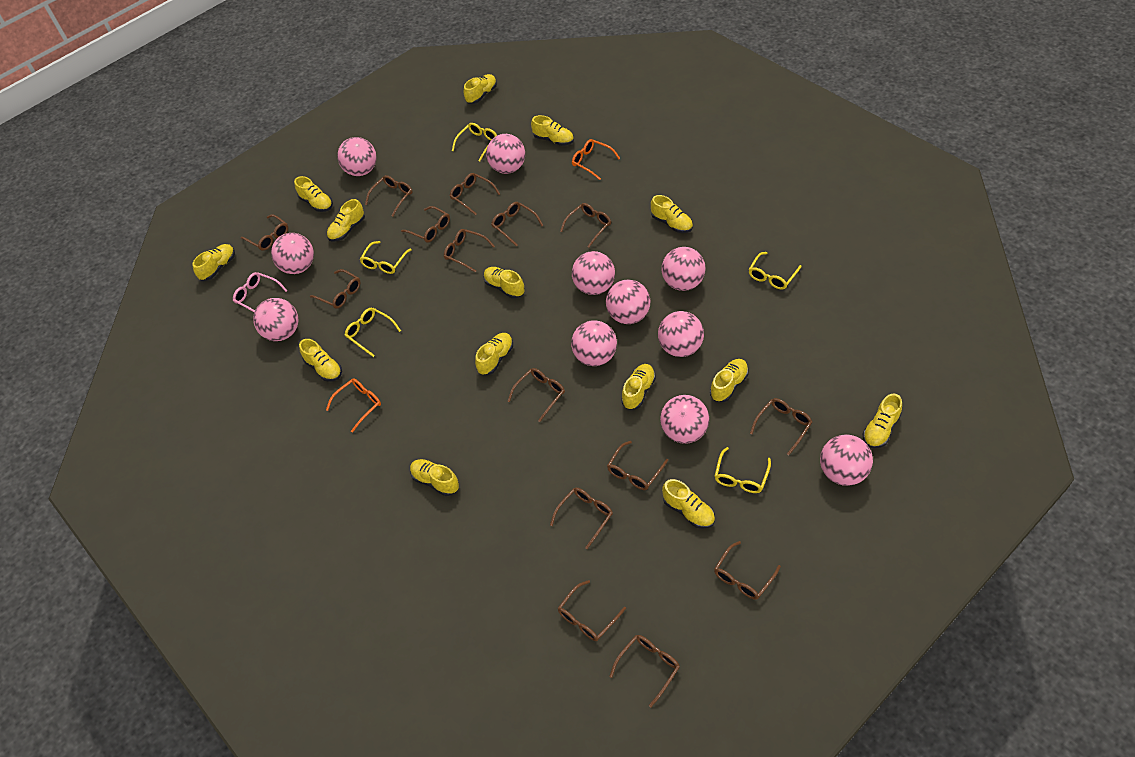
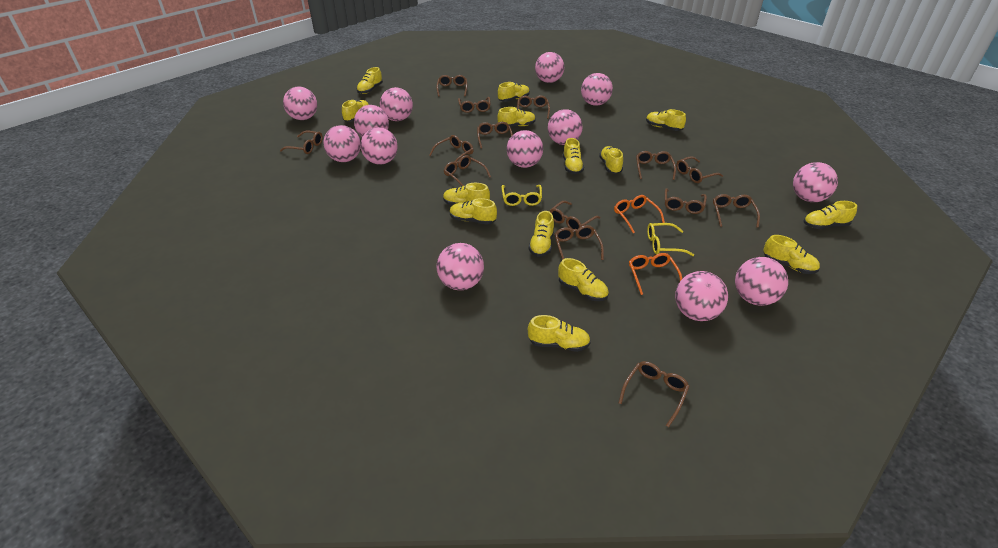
brown glasses: 15 -> 14
pink ball: 11 -> 13
pink glasses: 1 -> 0
yellow glasses: 5 -> 2

